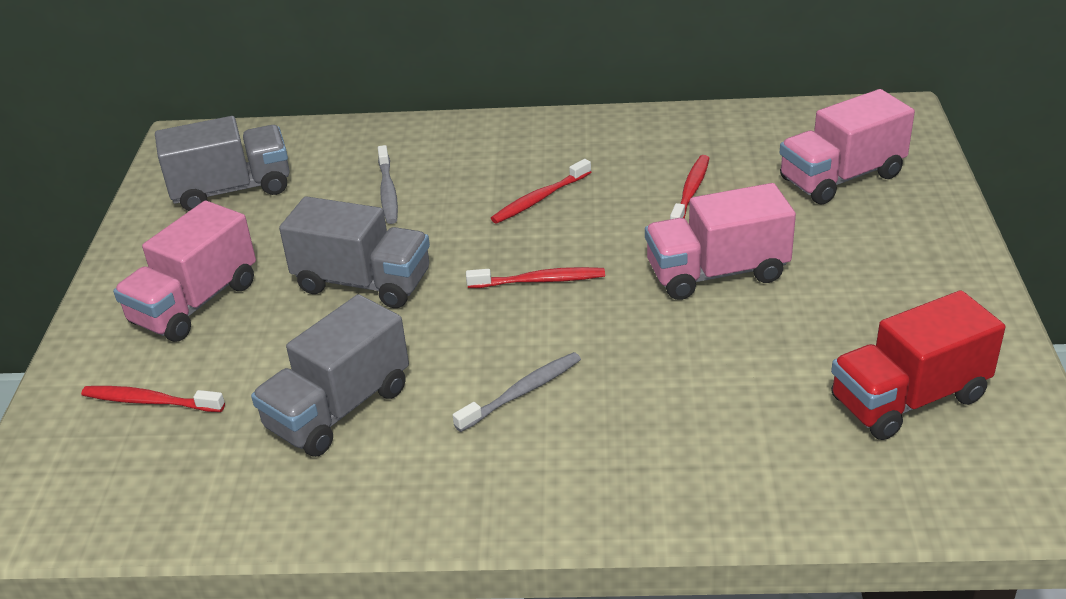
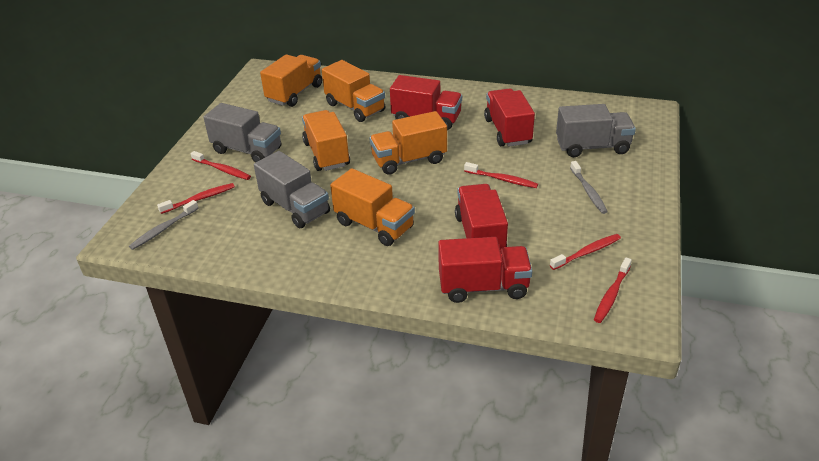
orange truck: 0 -> 5
pink truck: 3 -> 0
red toothbrush: 4 -> 5
red truck: 1 -> 4

